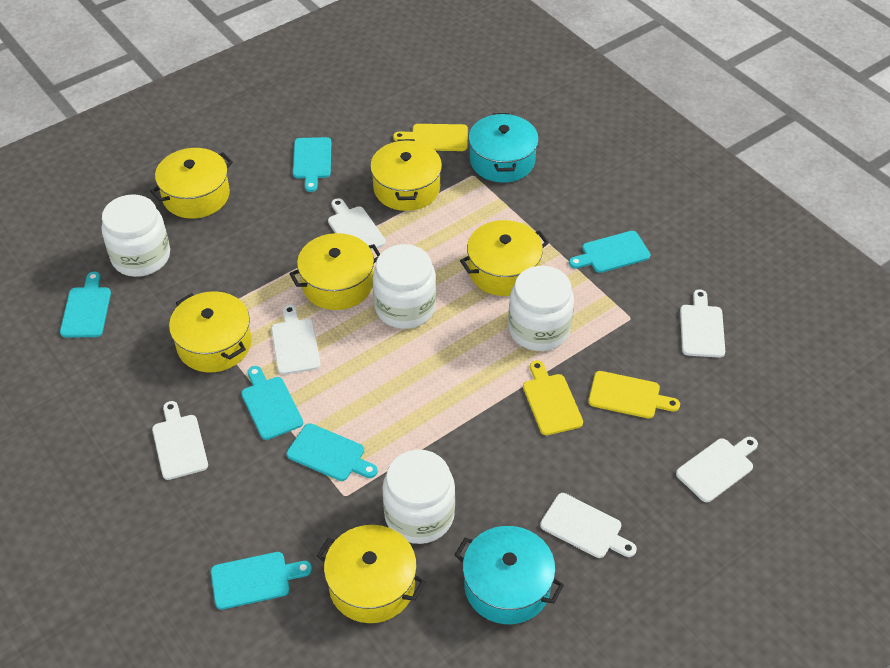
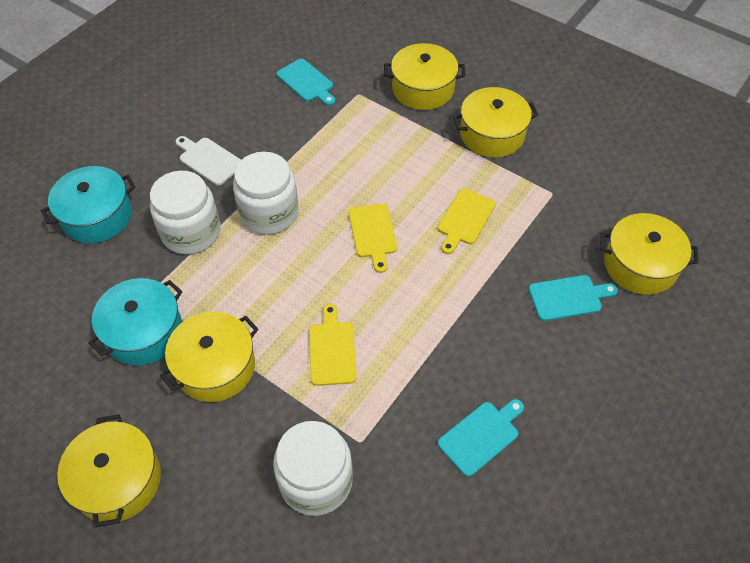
turquoise cutting board: 6 -> 3
white cutting board: 6 -> 1
white jar: 4 -> 3
yellow pot: 6 -> 5

